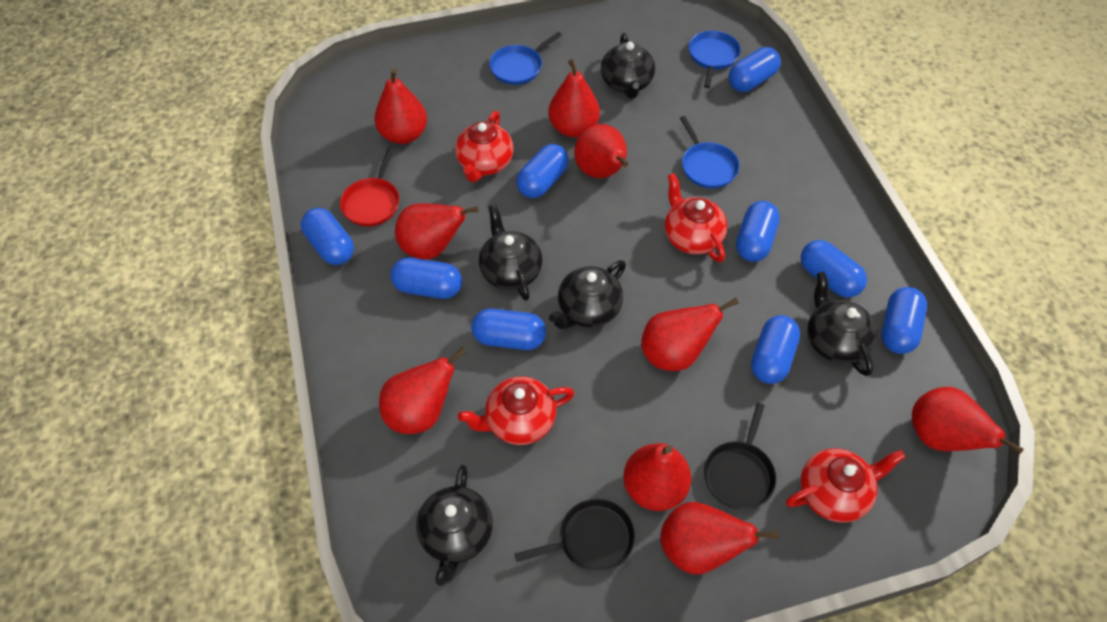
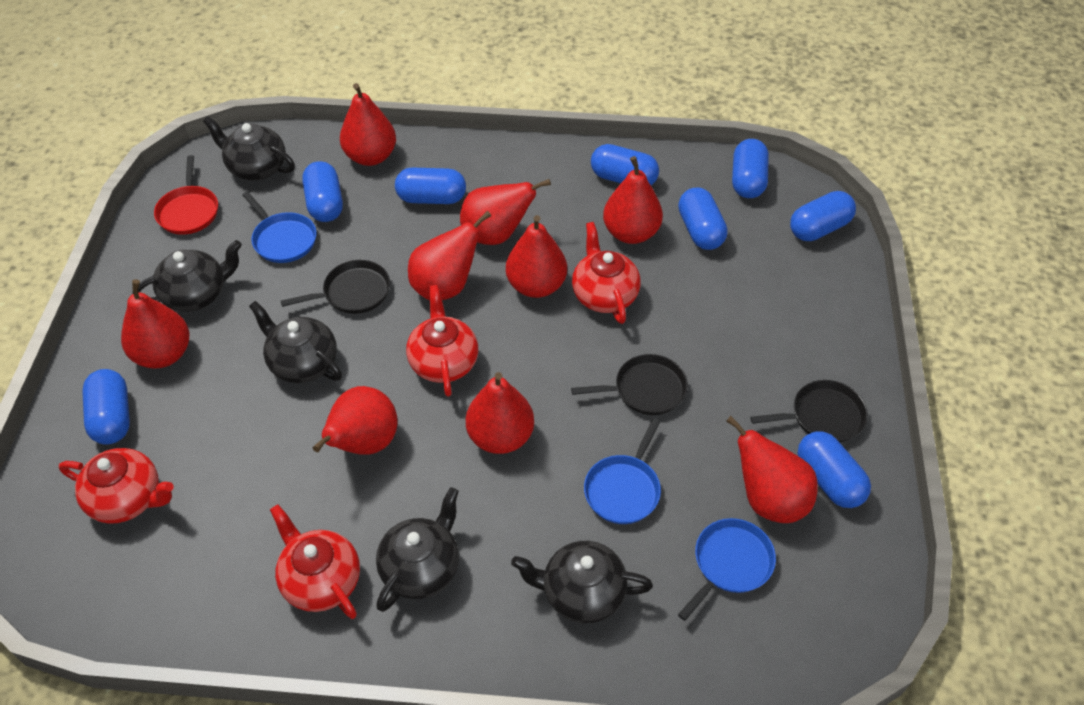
black pan: 2 -> 3
blue capsule: 9 -> 8

